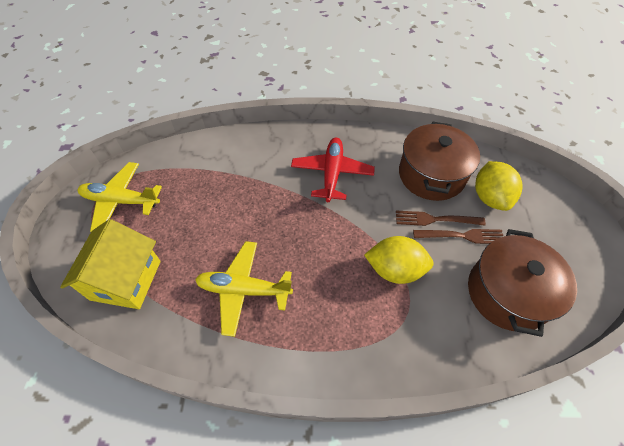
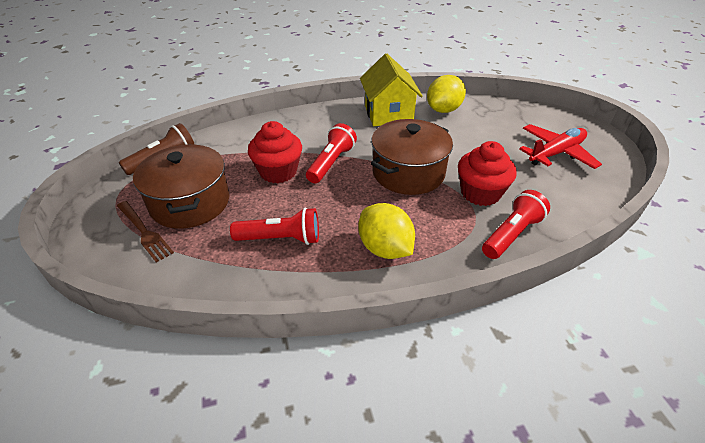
brown flashlight: 0 -> 1
brown fork: 2 -> 1
red cupcake: 0 -> 2
red flashlight: 0 -> 3
yellow plane: 2 -> 0

